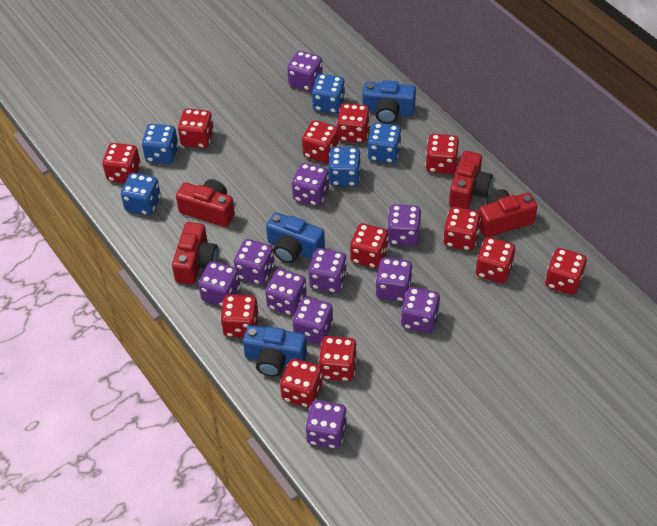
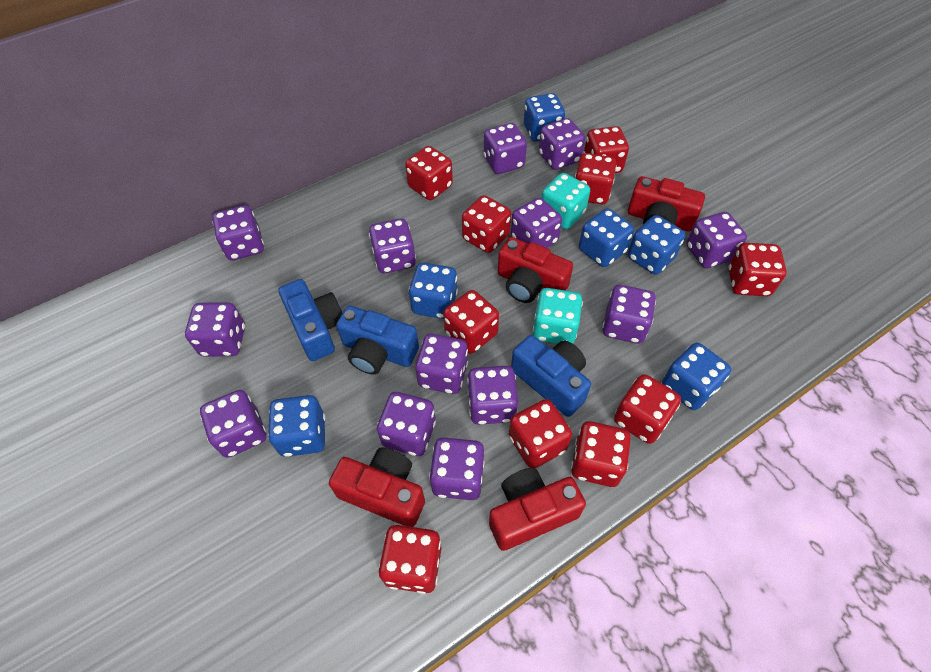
blue dice: 5 -> 6
purple dice: 11 -> 13
red dice: 12 -> 10
turquoise dice: 0 -> 2

